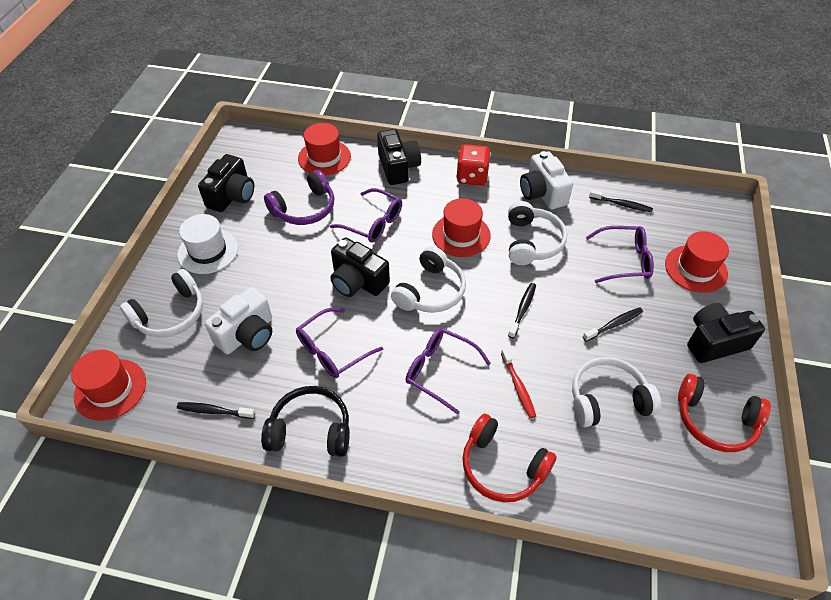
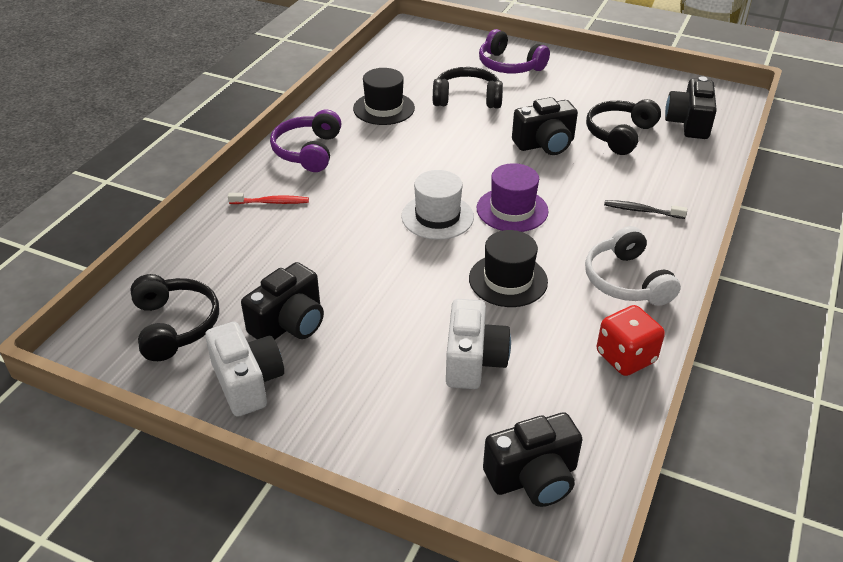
black hat: 0 -> 2
black headphones: 1 -> 3
black toothbrush: 4 -> 1
purple glasses: 4 -> 0
purple hat: 0 -> 1
purple headphones: 1 -> 2
red hat: 4 -> 0
red headphones: 2 -> 0
white headphones: 4 -> 1

